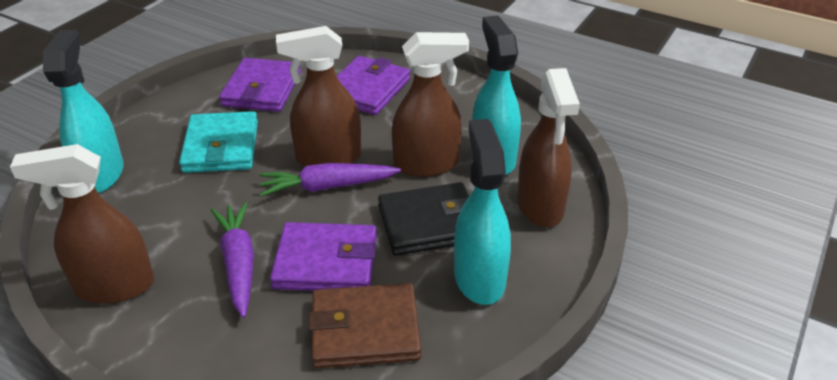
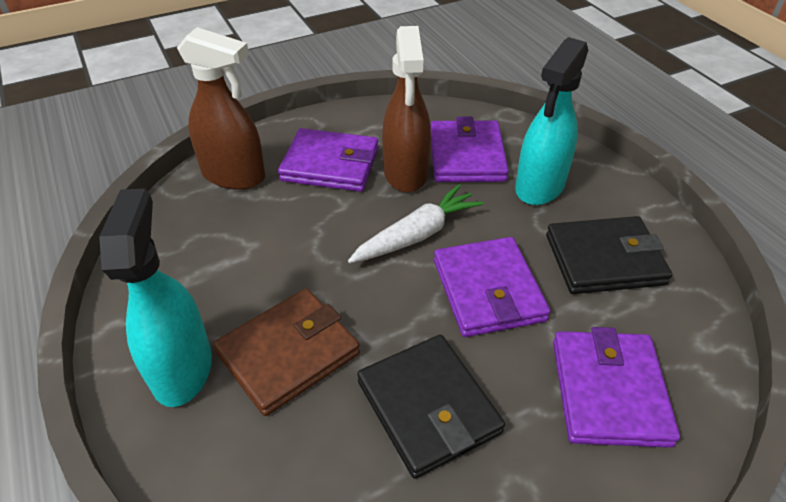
black wallet: 1 -> 2
brown spray bottle: 4 -> 2
purple carrot: 2 -> 0
purple wallet: 3 -> 4
turquoise spray bottle: 3 -> 2
turquoise wallet: 1 -> 0
white carrot: 0 -> 1

